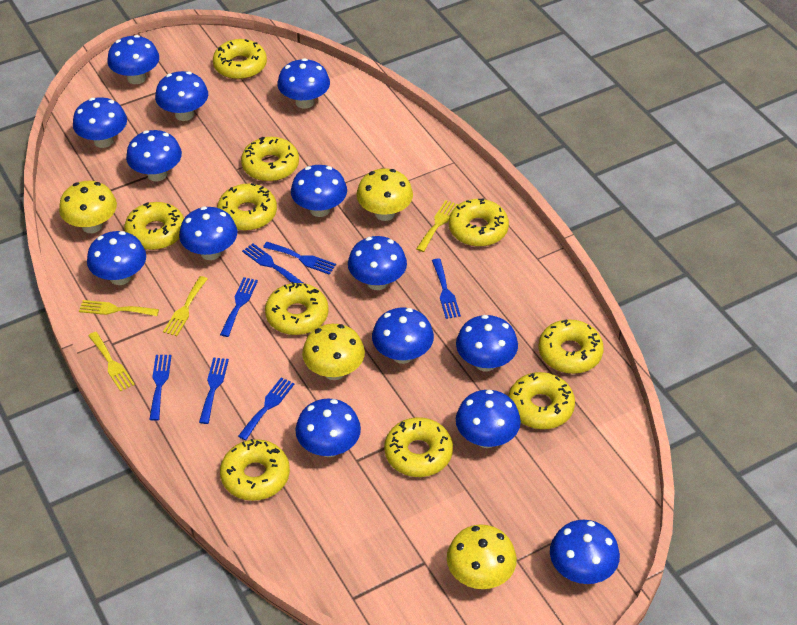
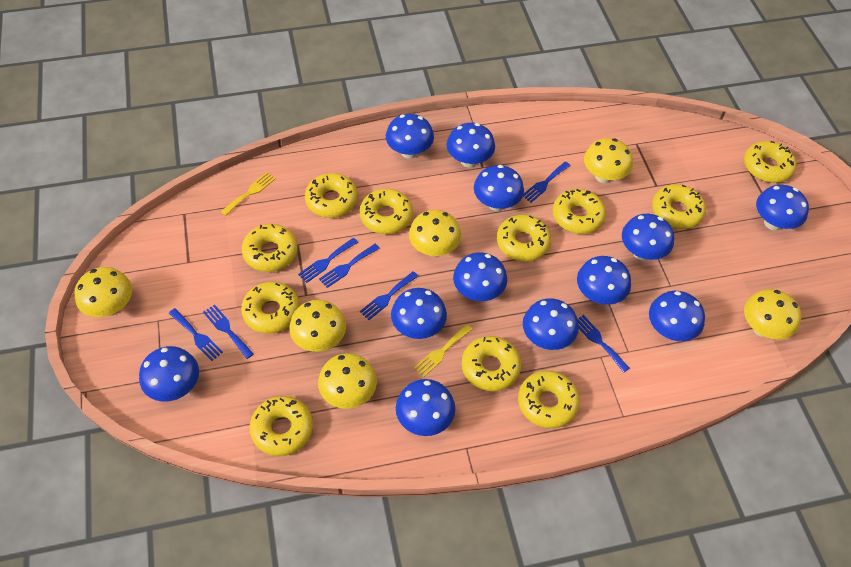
blue mushroom: 14 -> 12
yellow donut: 10 -> 11
yellow fork: 4 -> 2
yellow mushroom: 4 -> 6

